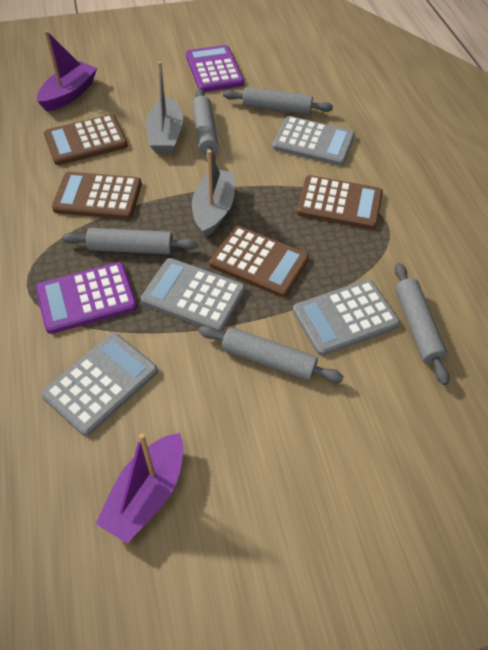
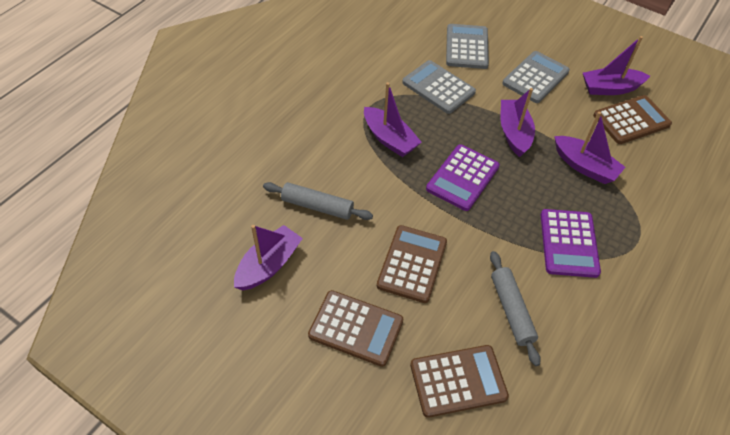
grey boat: 2 -> 0
grey calculator: 4 -> 3
grey rolling pin: 5 -> 2
purple boat: 2 -> 5

